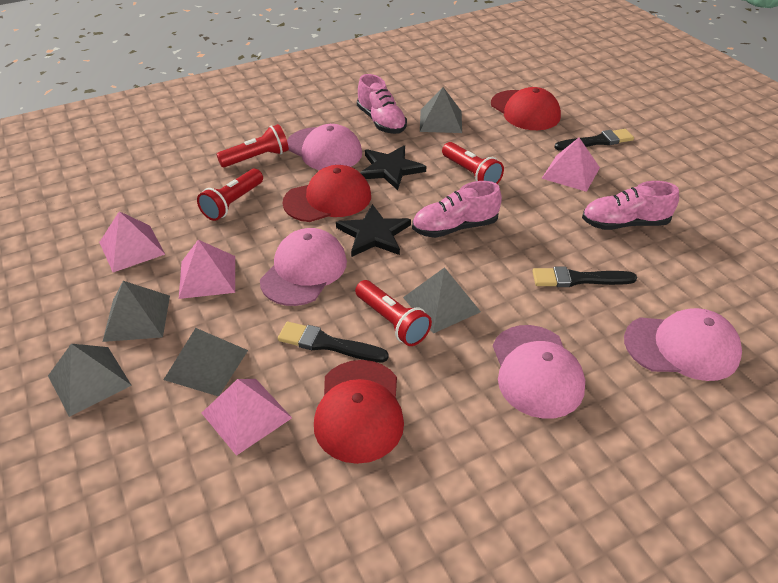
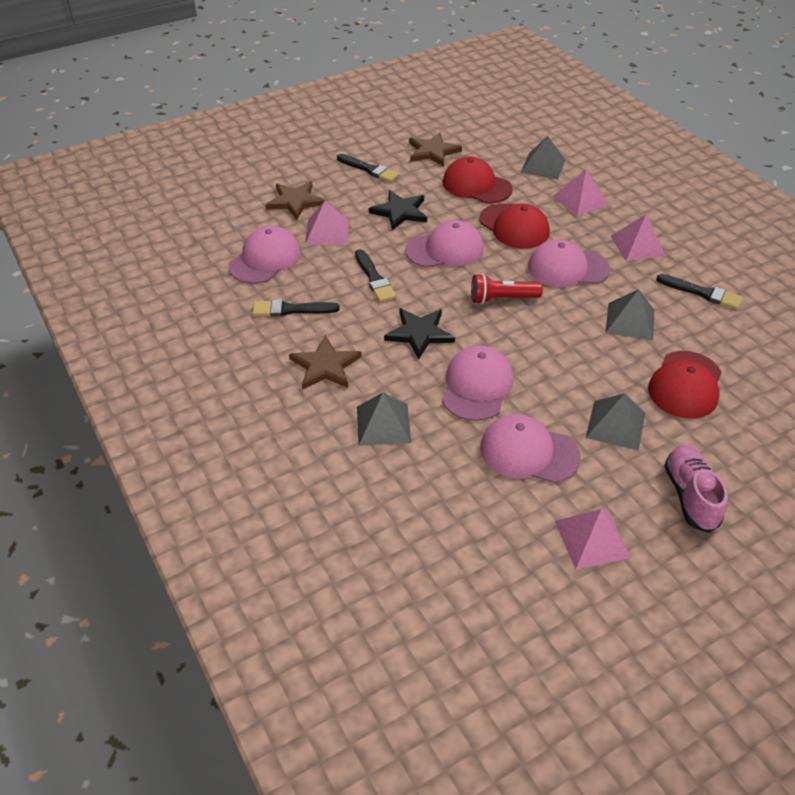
black brush: 3 -> 4
brown star: 0 -> 3
grey pyramid: 5 -> 4
pink cap: 4 -> 5
pink shoe: 3 -> 1
red flashlight: 4 -> 1

